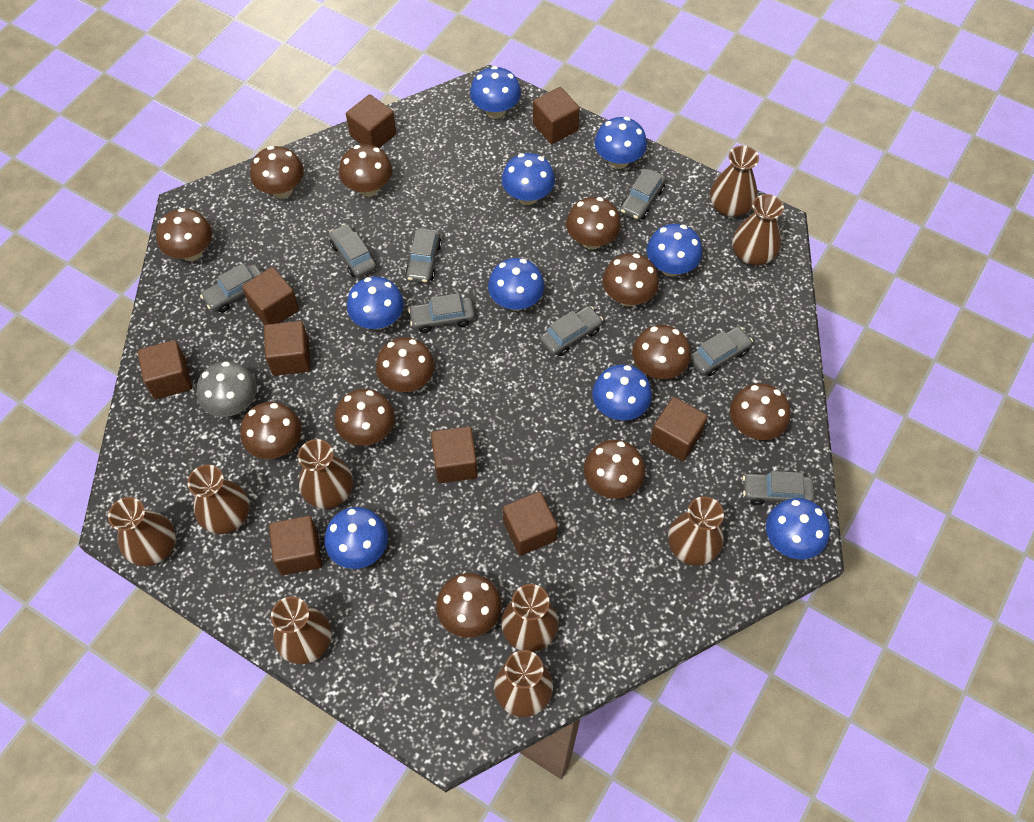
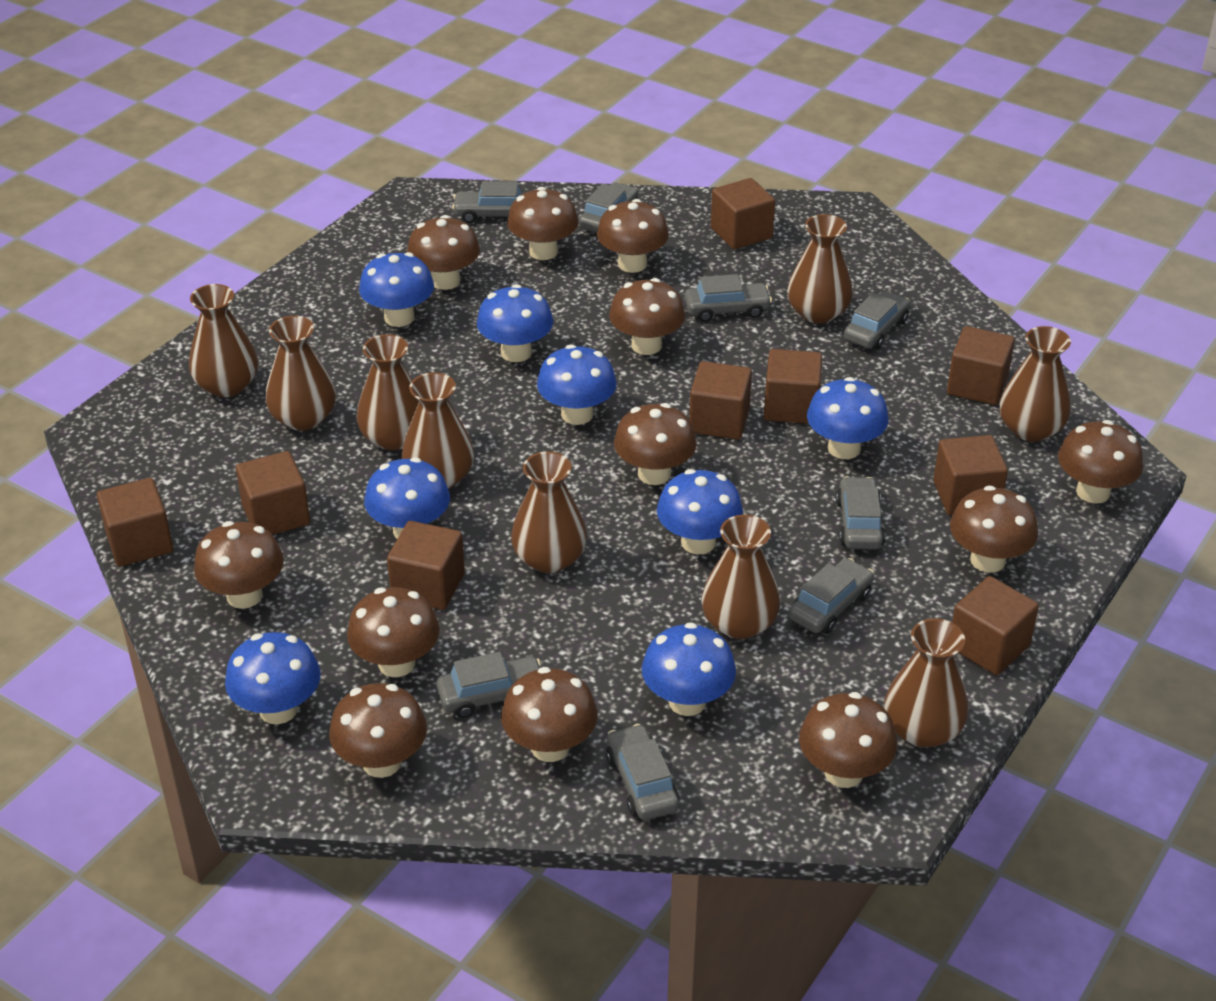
blue mushroom: 9 -> 8
grey mushroom: 1 -> 0

